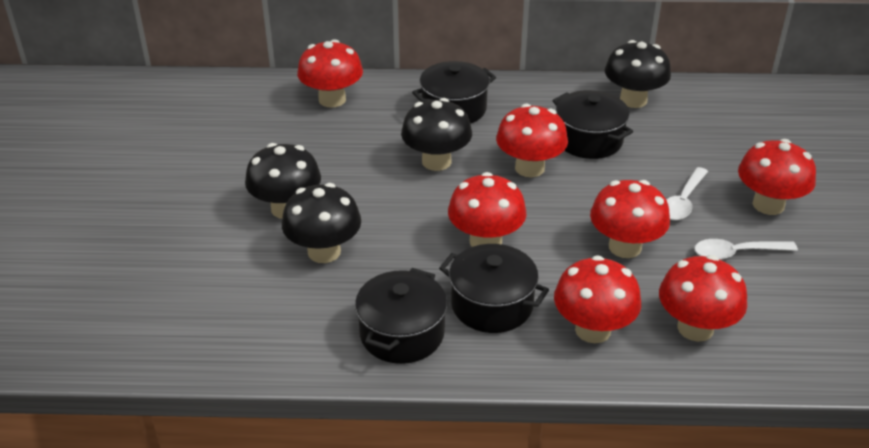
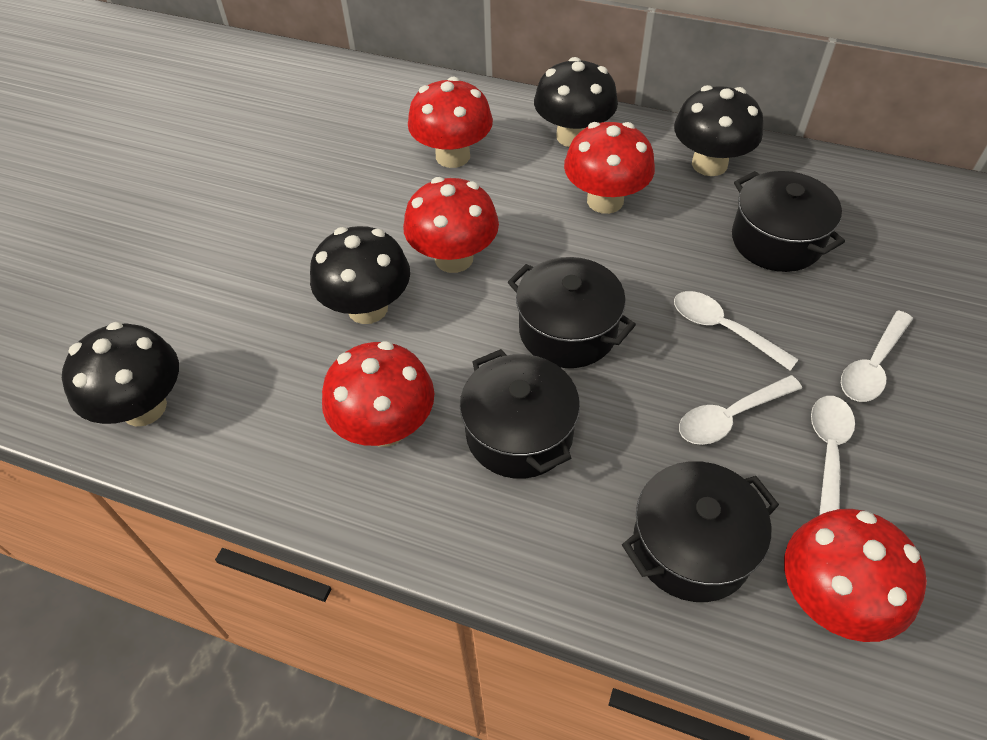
red mushroom: 7 -> 5
white spoon: 2 -> 4

